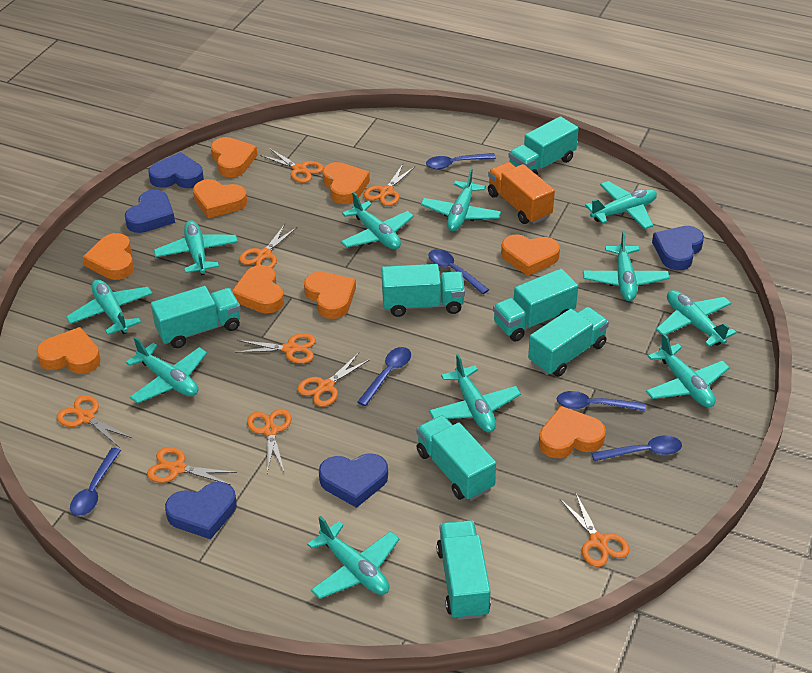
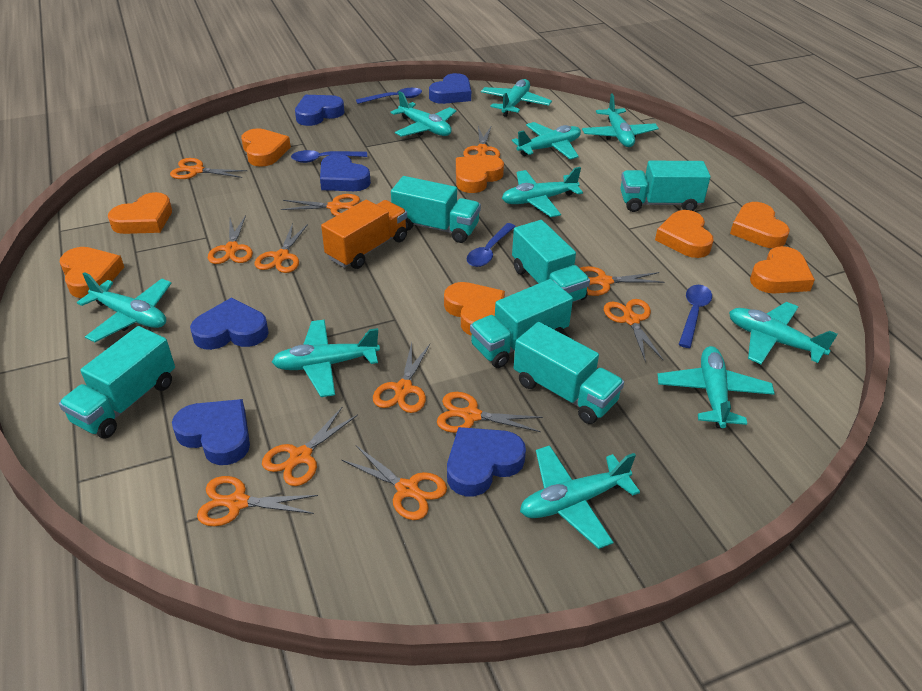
blue heart: 5 -> 6
blue spoon: 6 -> 4
orange heart: 9 -> 8
orange scissors: 9 -> 12
turquoise plane: 11 -> 10
turquoise truck: 7 -> 6

